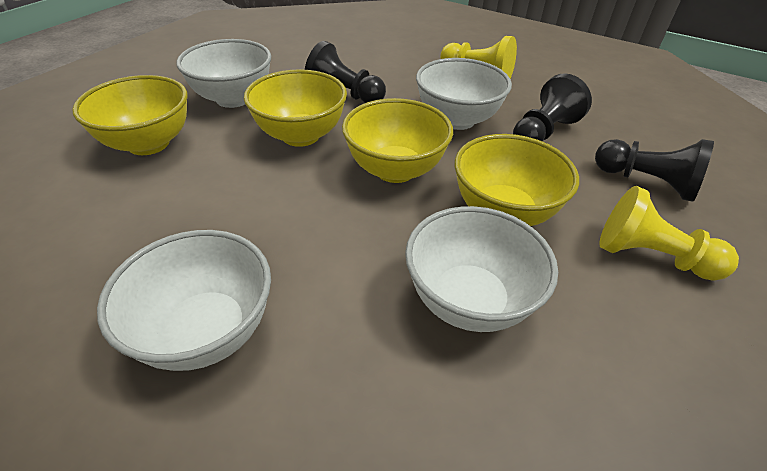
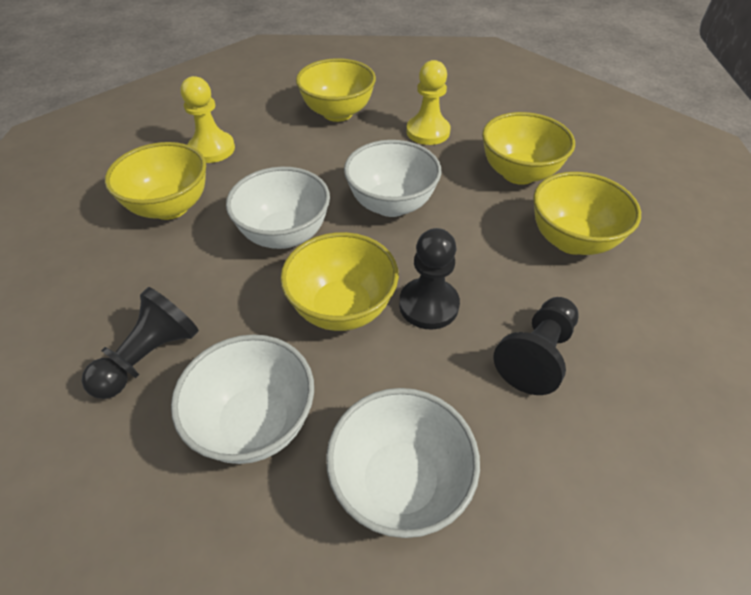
yellow bowl: 4 -> 5

